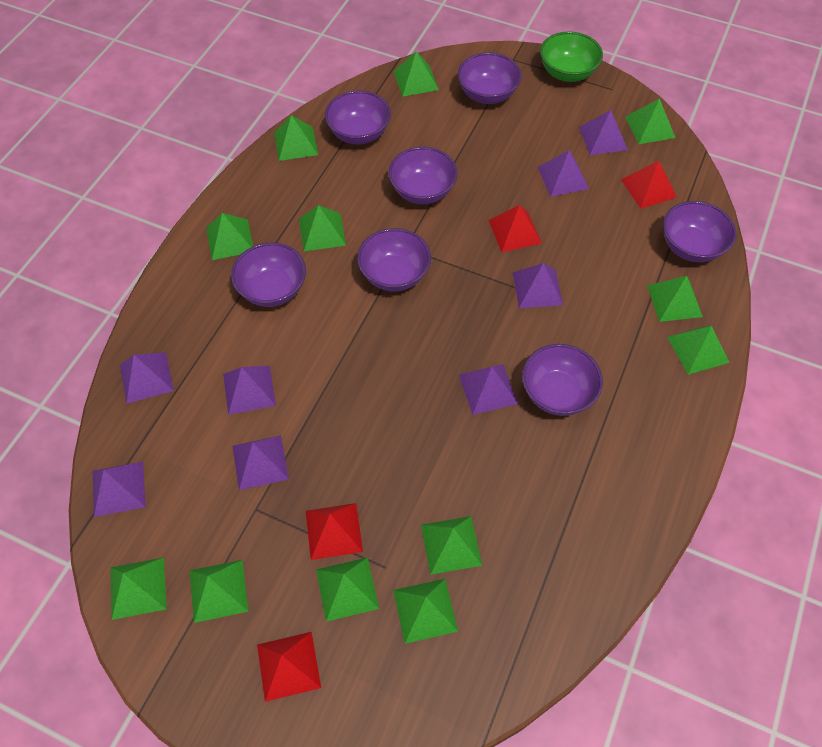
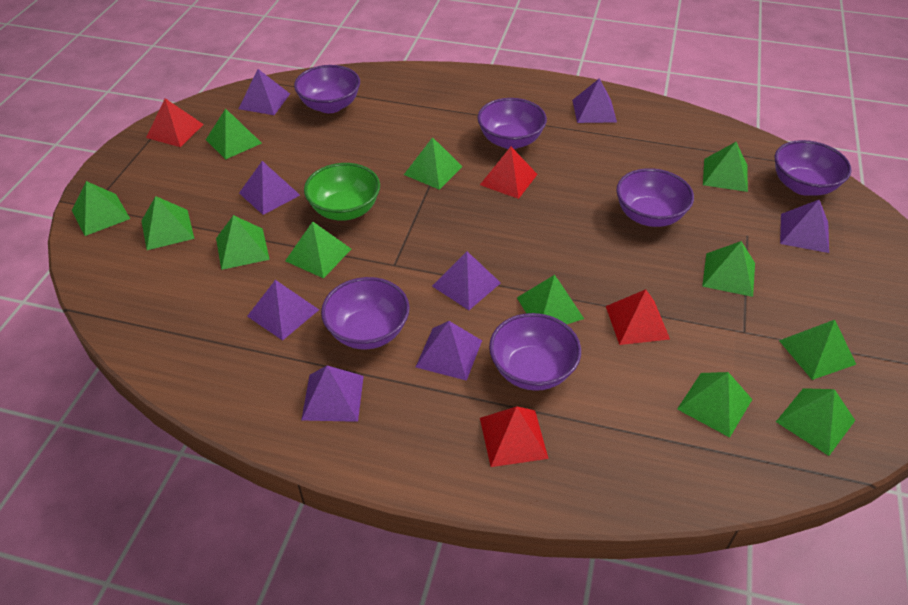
purple bowl: 7 -> 6

